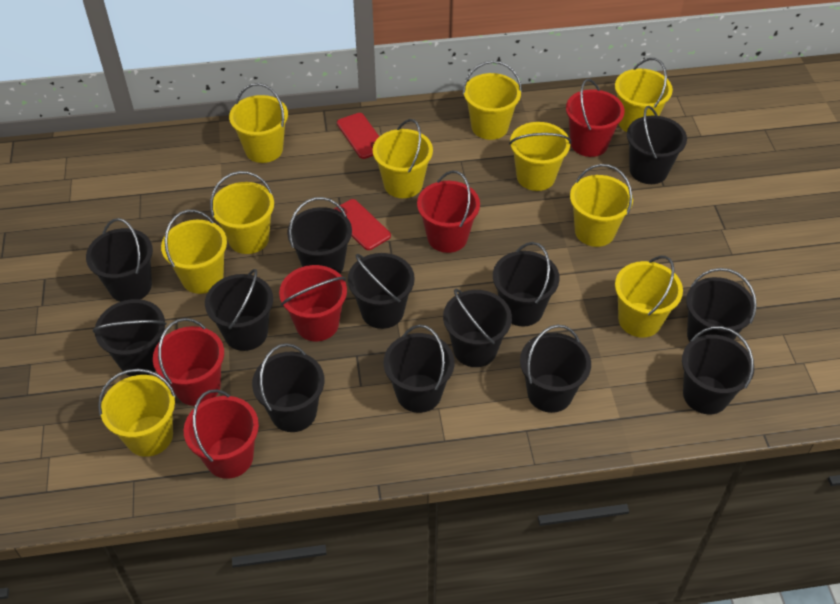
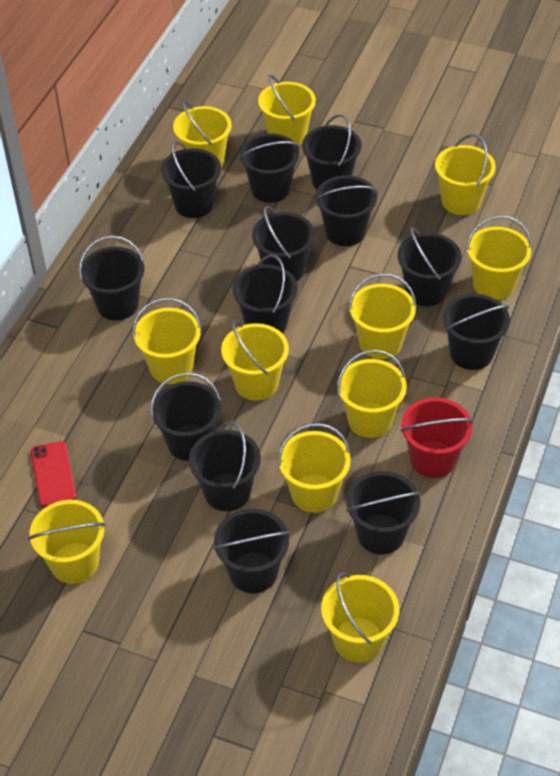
red bucket: 5 -> 1
red phone: 2 -> 1
yellow bucket: 10 -> 11

